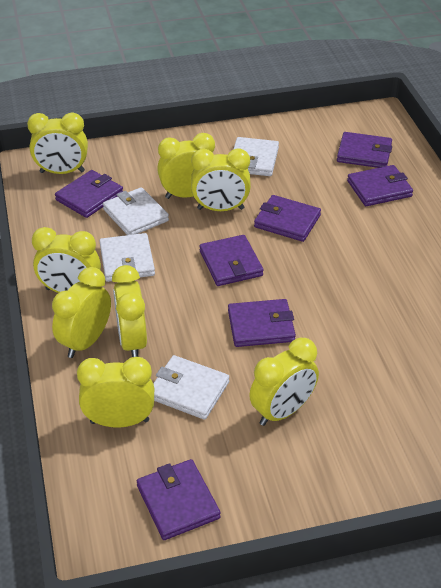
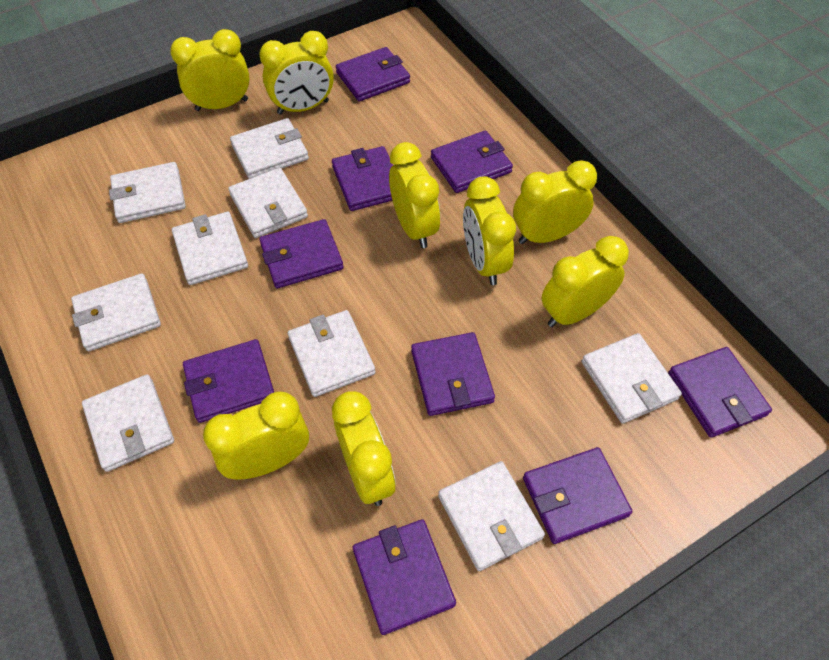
purple wallet: 7 -> 9
white wallet: 4 -> 9

